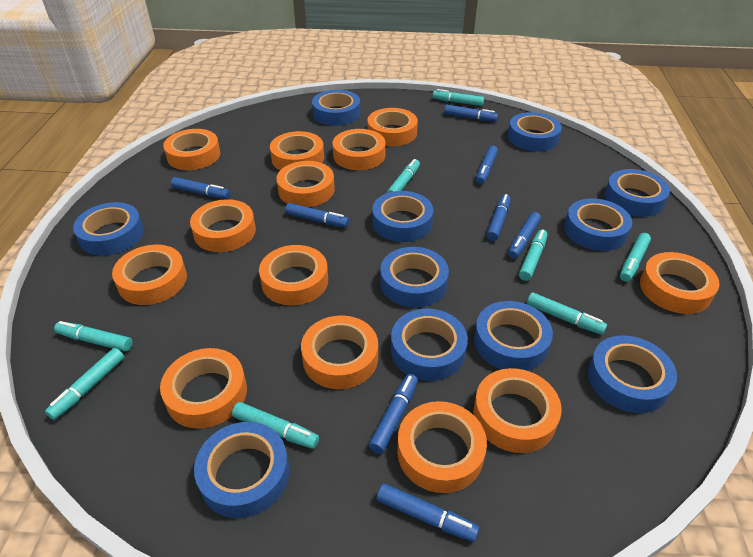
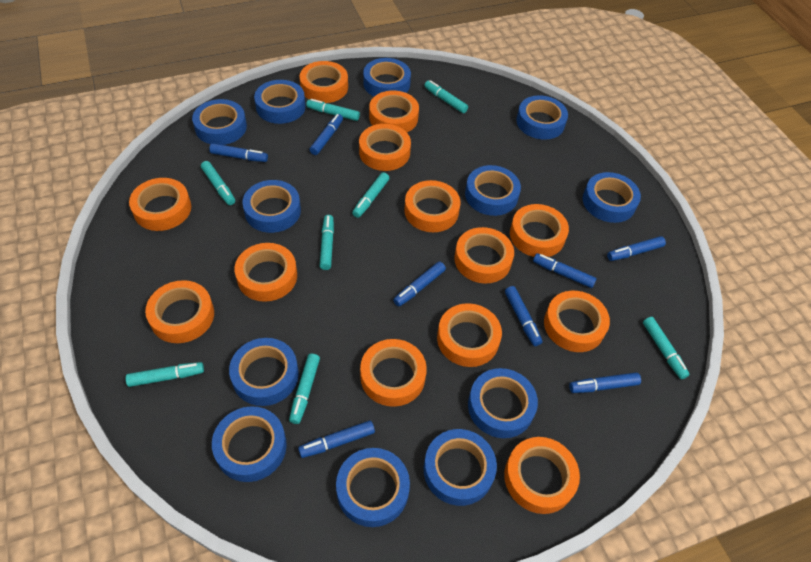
blue tape: 11 -> 12

